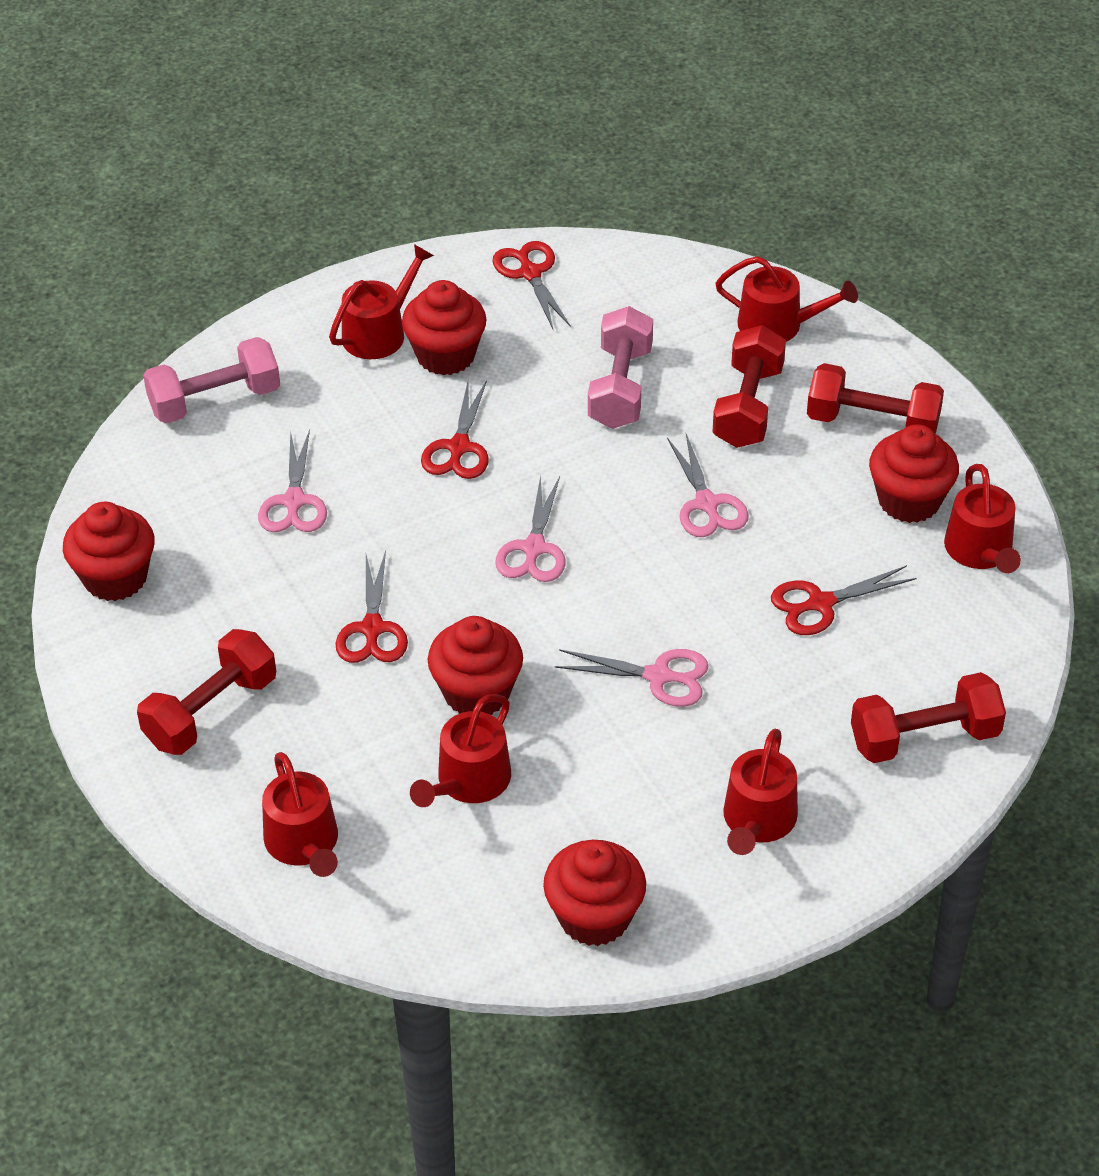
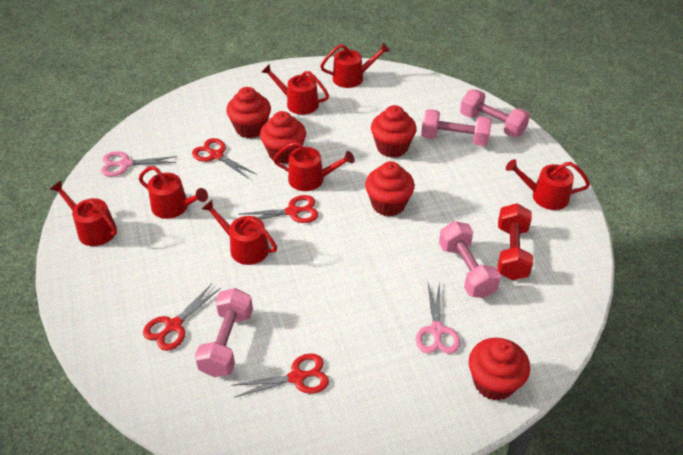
pink dumbbell: 2 -> 4
pink scissors: 4 -> 2
red dumbbell: 4 -> 1
red watering can: 6 -> 7

